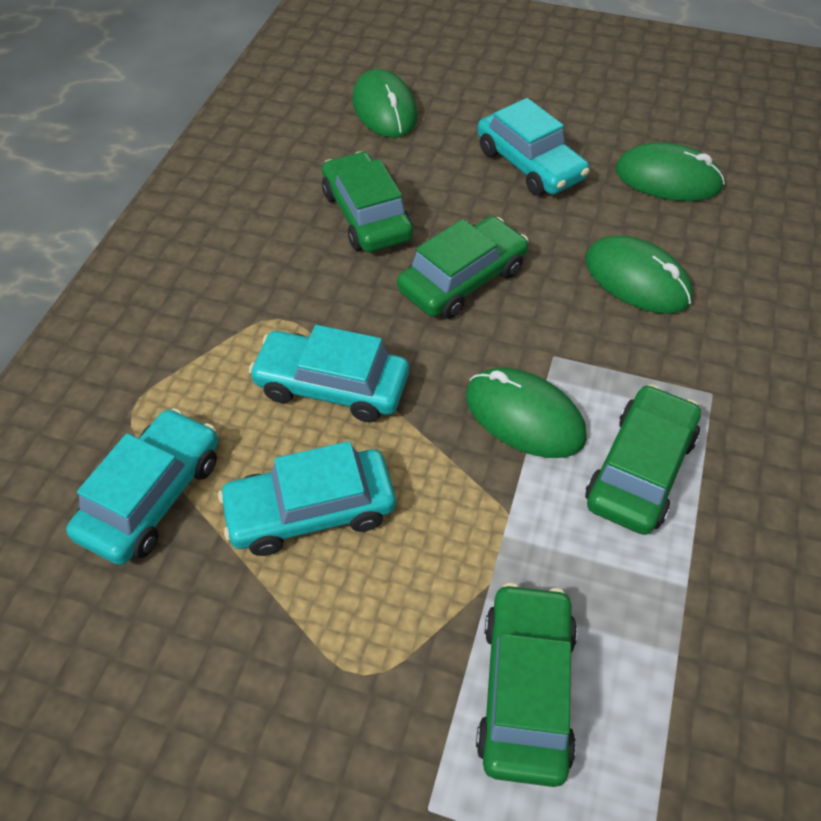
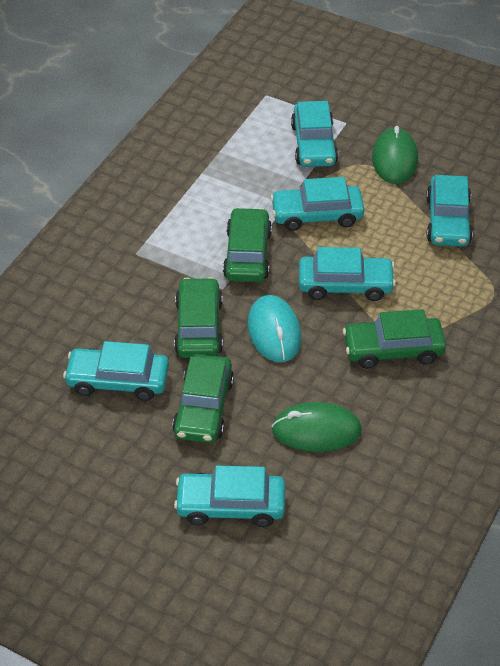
green mouse: 4 -> 2
turquoise car: 4 -> 6
turquoise mouse: 0 -> 1

